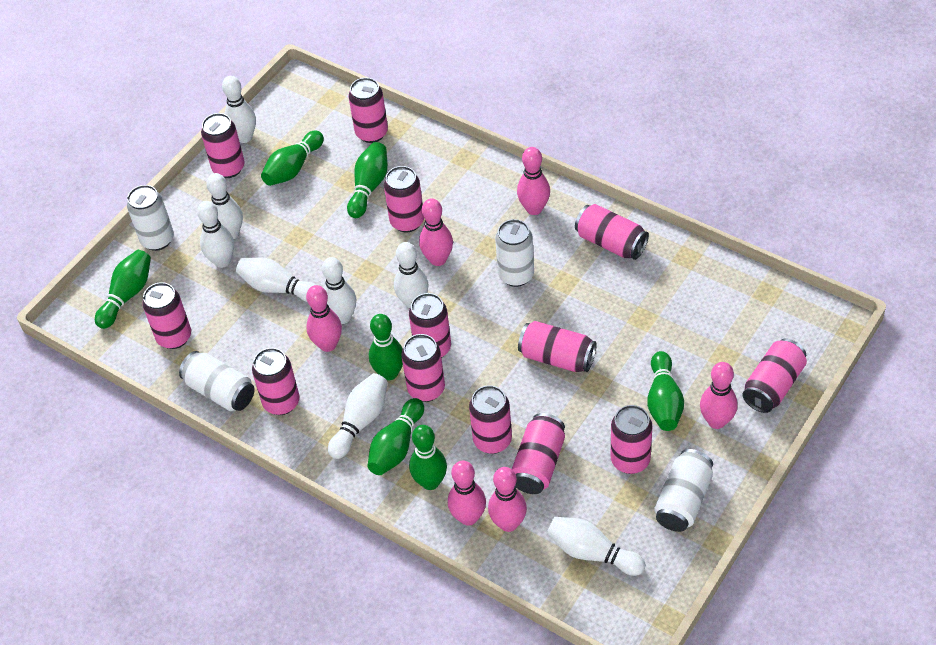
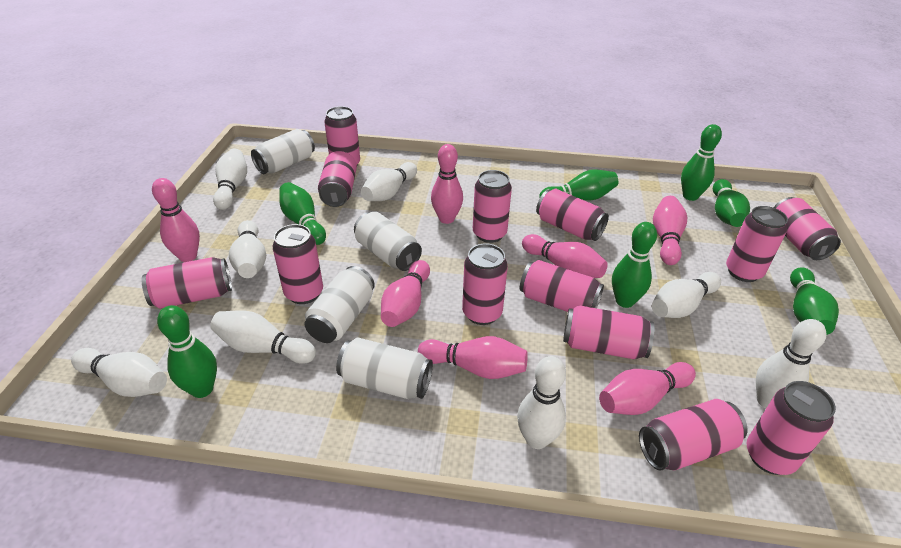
pink bowling pin: 6 -> 7

